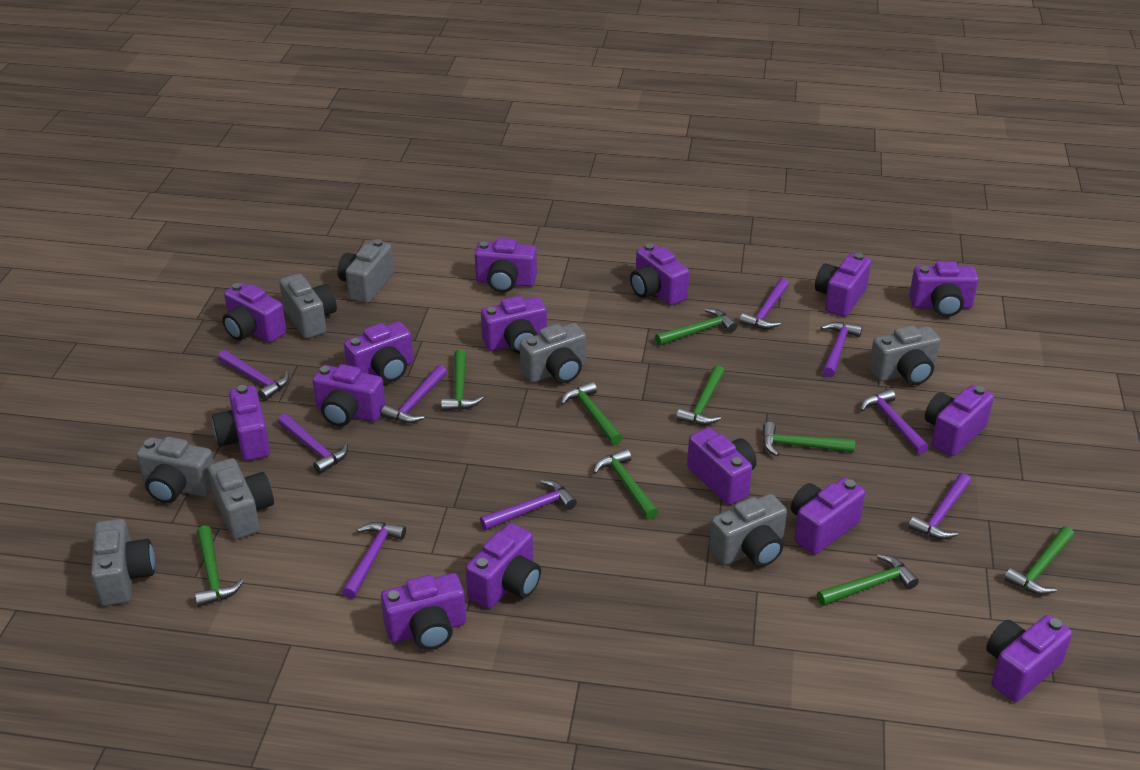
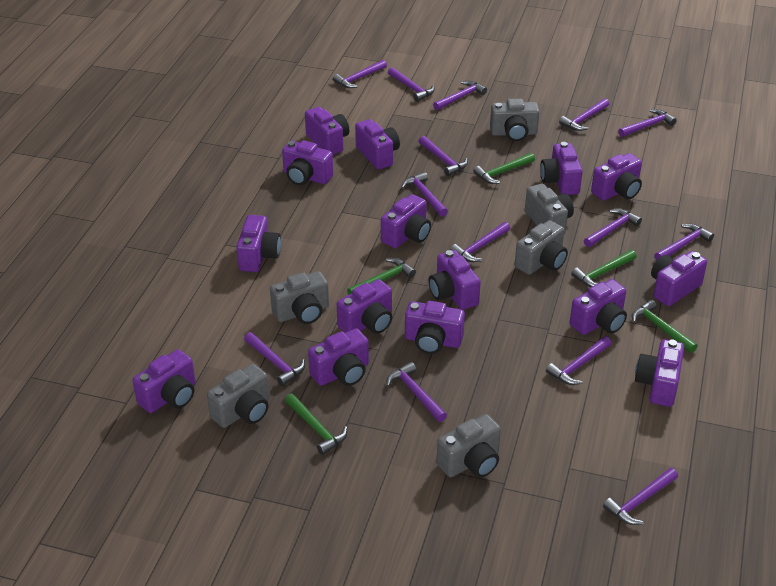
green hammer: 9 -> 5
grey camera: 8 -> 6
purple hammer: 9 -> 14

